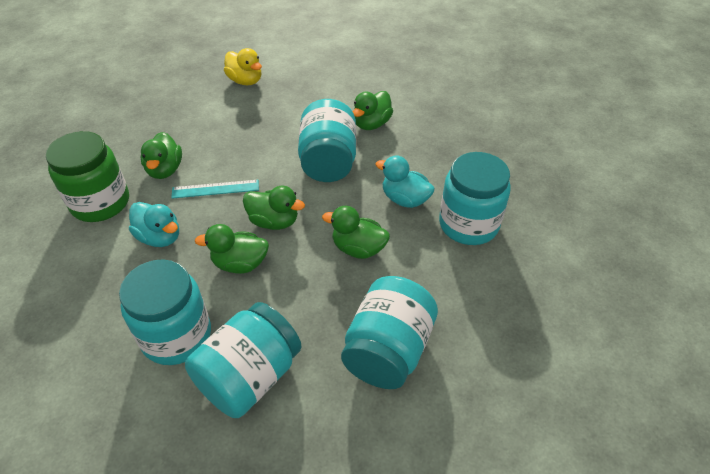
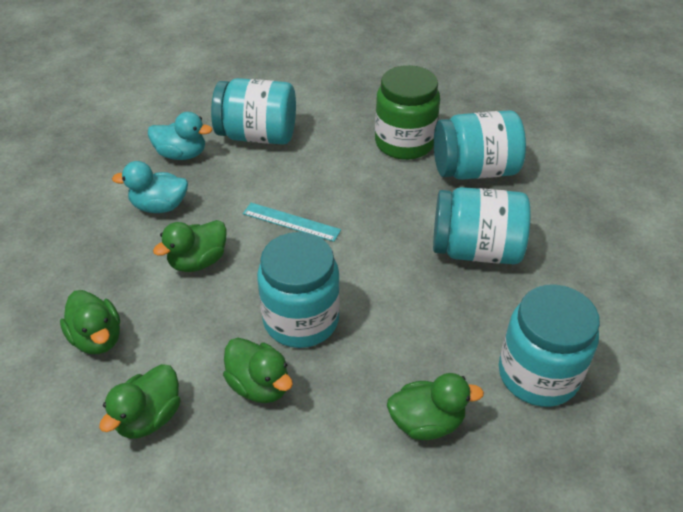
yellow duck: 1 -> 0

